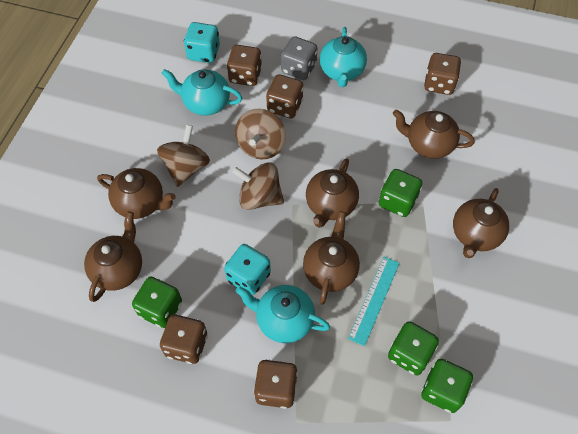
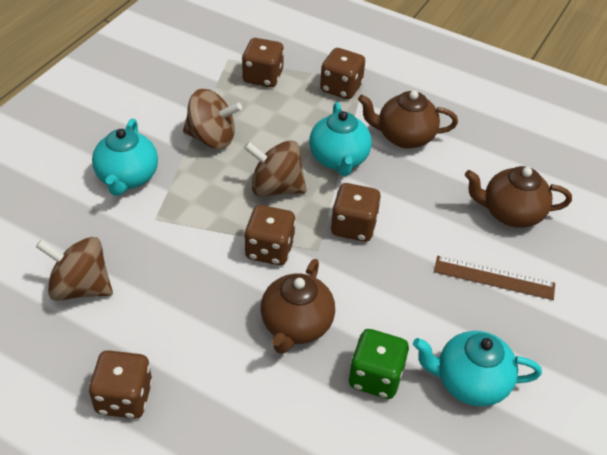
brown ruler: 0 -> 1
brown teapot: 6 -> 3
green dice: 4 -> 1
grey dice: 1 -> 0
turquoise dice: 2 -> 0
turquoise ruler: 1 -> 0

